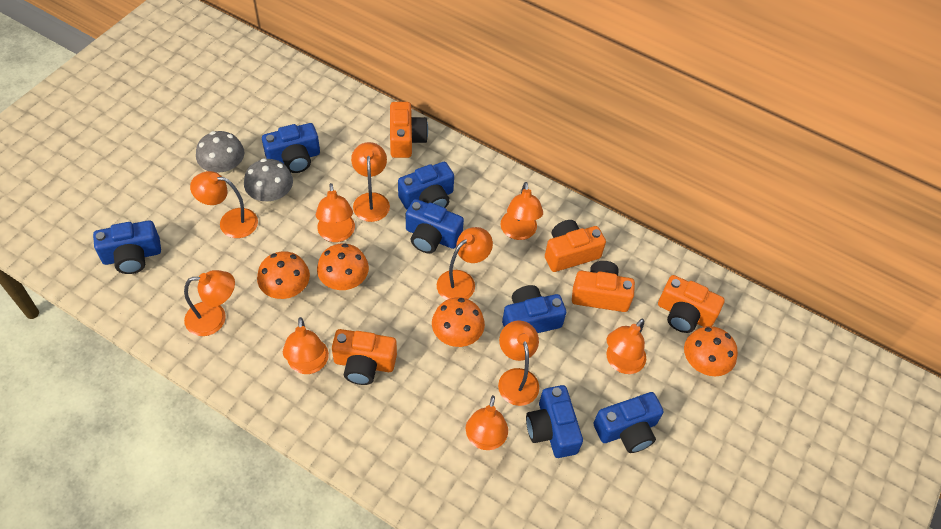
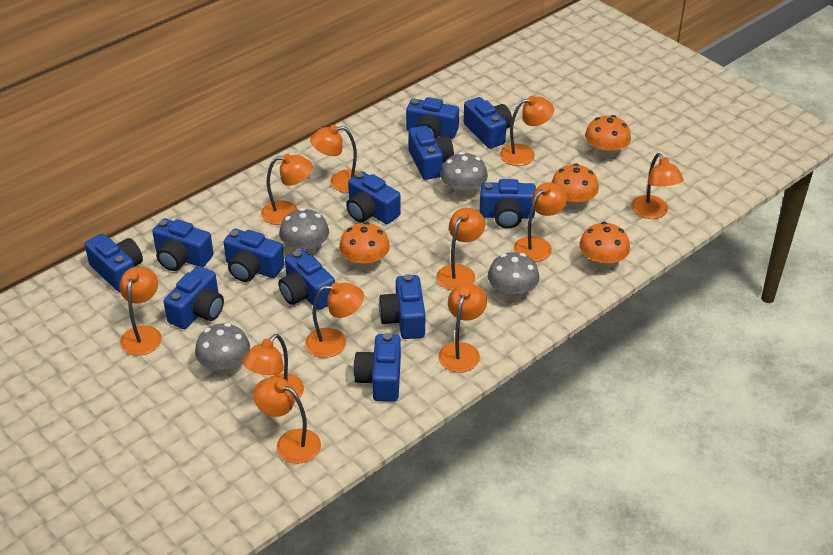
blue camera: 7 -> 12
grey mushroom: 2 -> 4
orange camera: 5 -> 0
orange lamp: 10 -> 11

